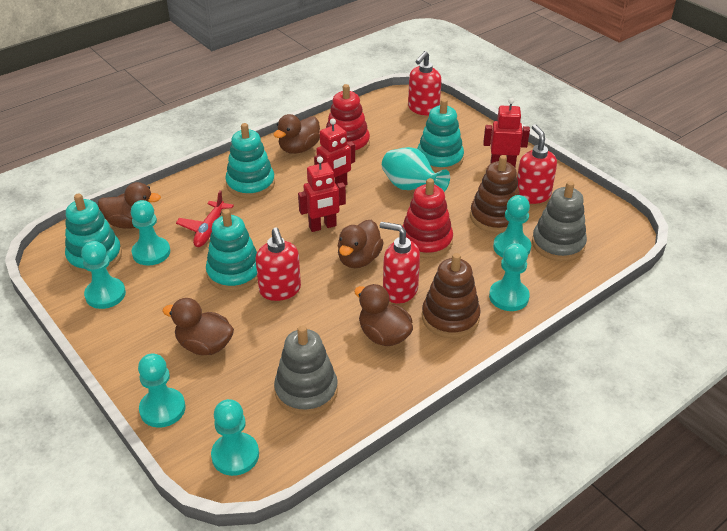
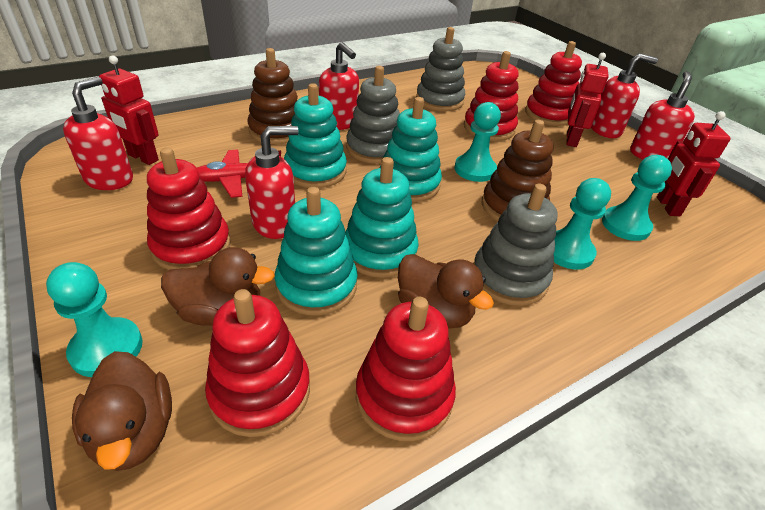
brown duck: 5 -> 3
grey stacking toy: 2 -> 3
red soap dispenser: 4 -> 5
red stacking toy: 2 -> 5
turquoise pawn: 6 -> 4
turquoise vase: 1 -> 0

